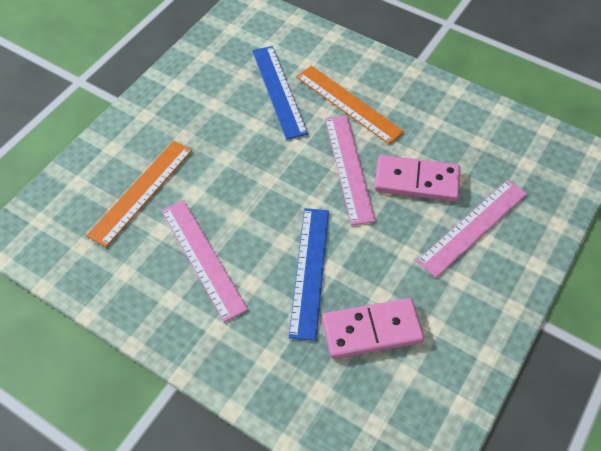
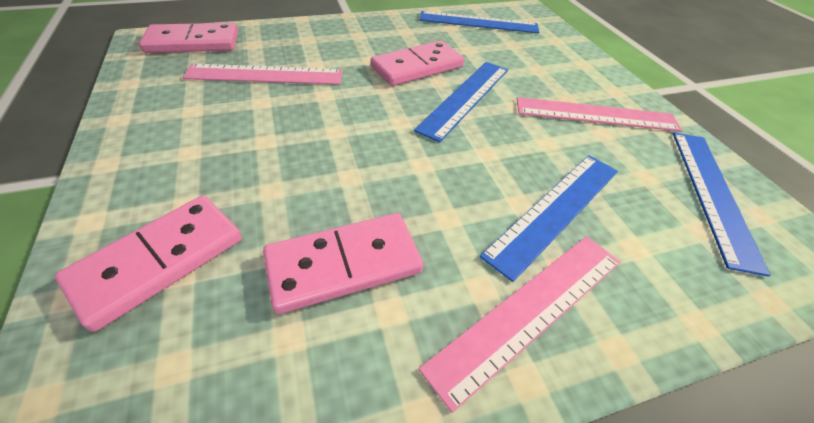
blue ruler: 2 -> 4
orange ruler: 2 -> 0
pink domino: 2 -> 4

